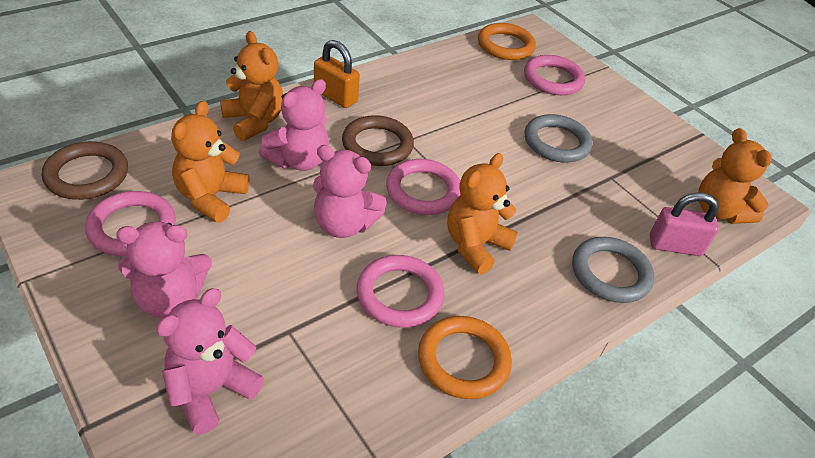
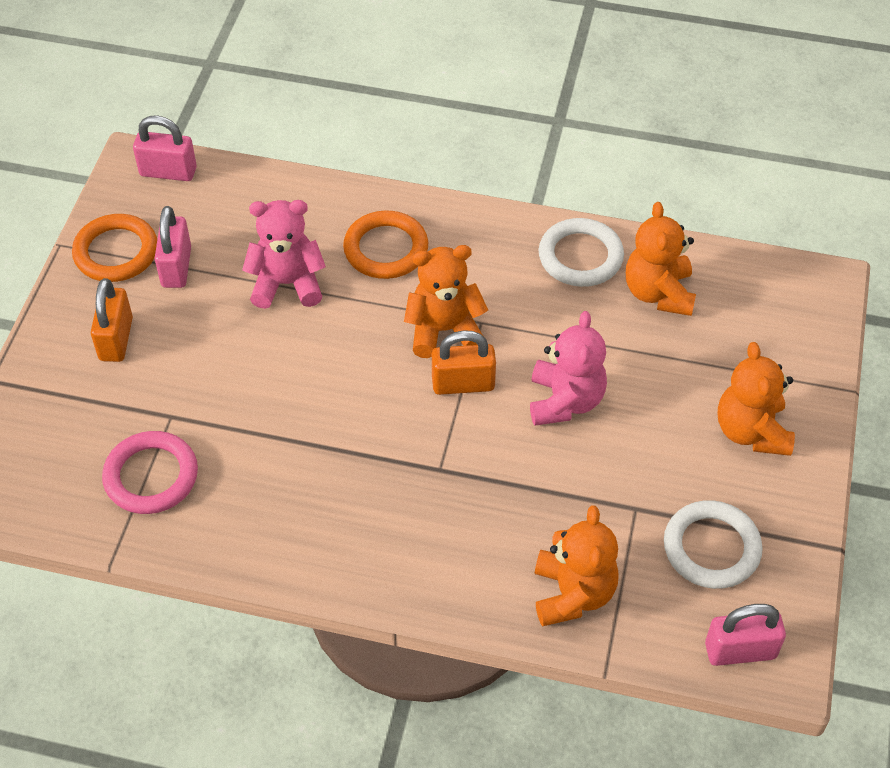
brown ring: 2 -> 0
grey ring: 2 -> 0
orange padlock: 1 -> 2
pink padlock: 1 -> 3
pink ring: 4 -> 1
pink teddy bear: 4 -> 2
white ring: 0 -> 2

